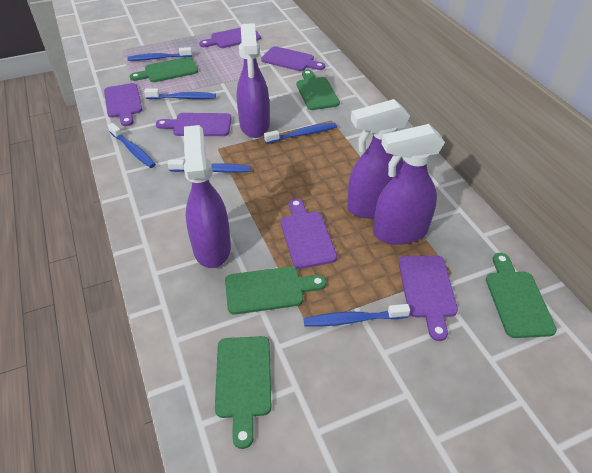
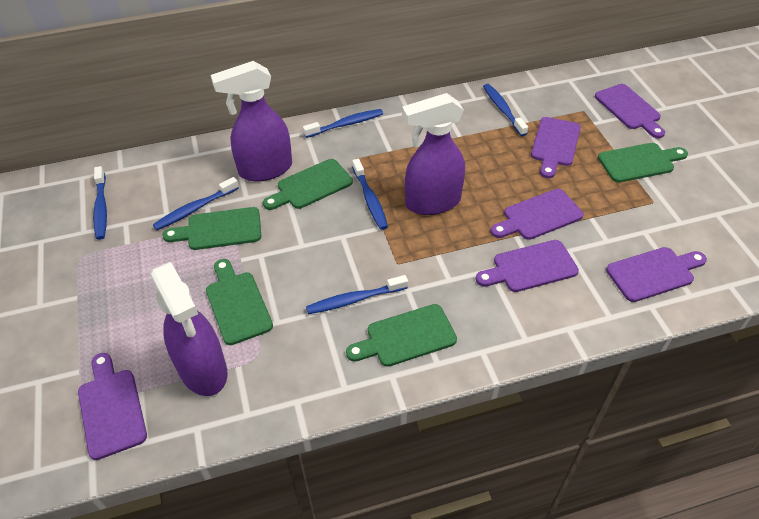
purple spray bottle: 4 -> 3

